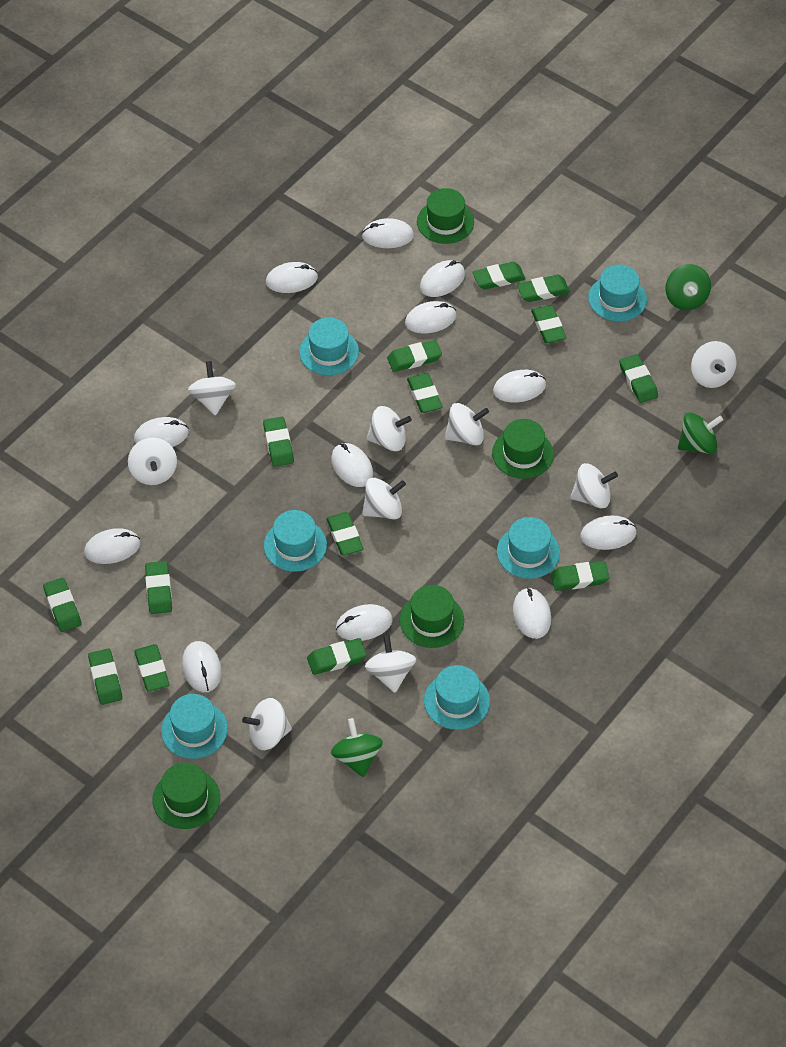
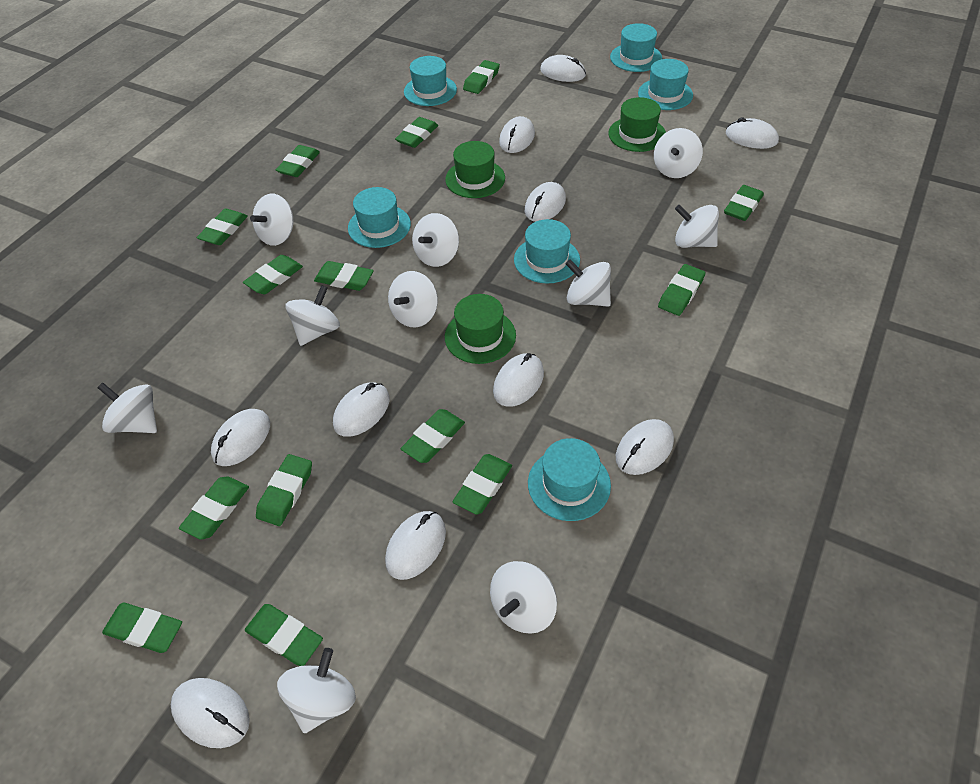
green hat: 4 -> 3
green spinning top: 3 -> 0
white mouse: 12 -> 10
white spinning top: 9 -> 10

